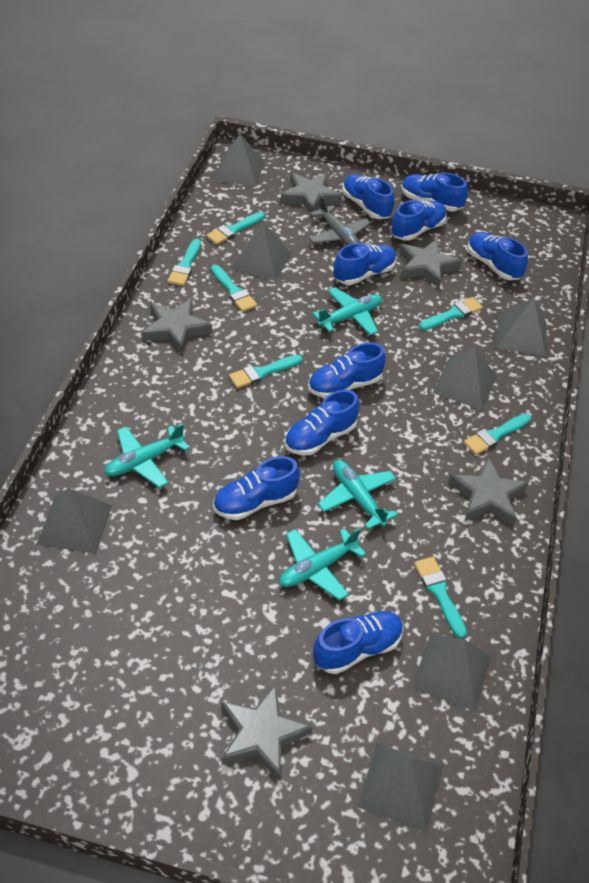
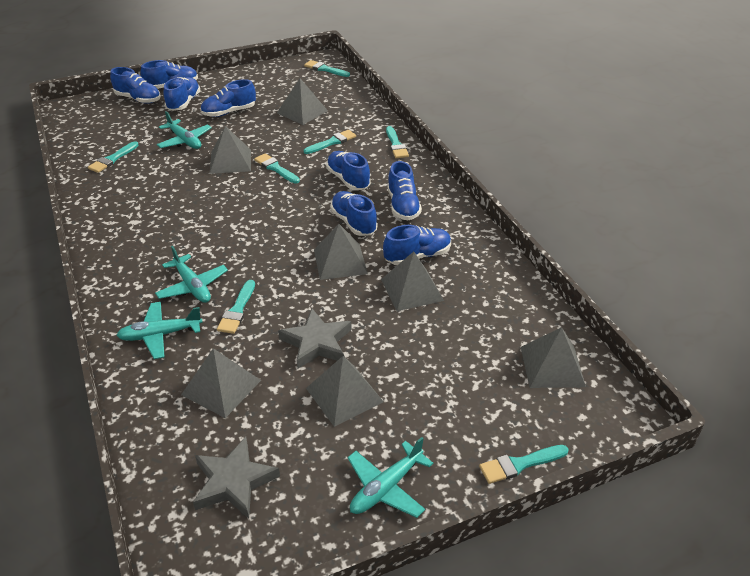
blue shoe: 9 -> 8
grey plane: 1 -> 0
grey star: 5 -> 2

